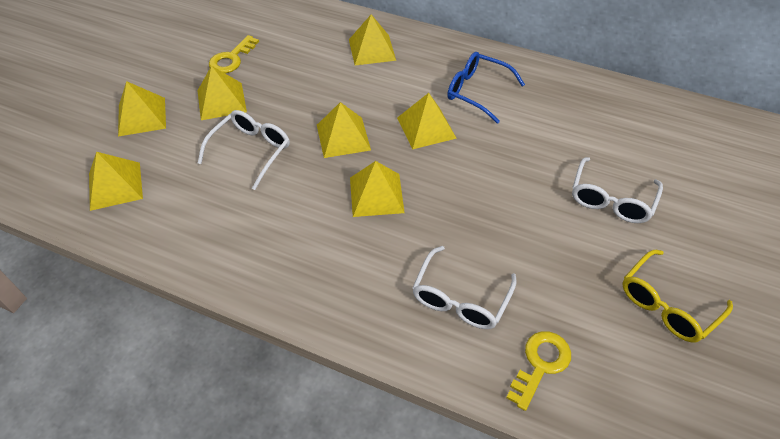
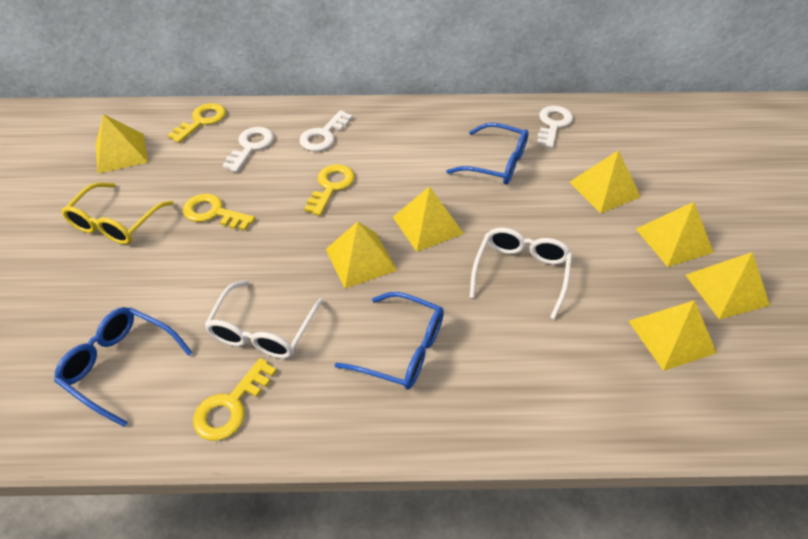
blue glasses: 1 -> 3
white glasses: 3 -> 2
white key: 0 -> 3
yellow key: 2 -> 4

